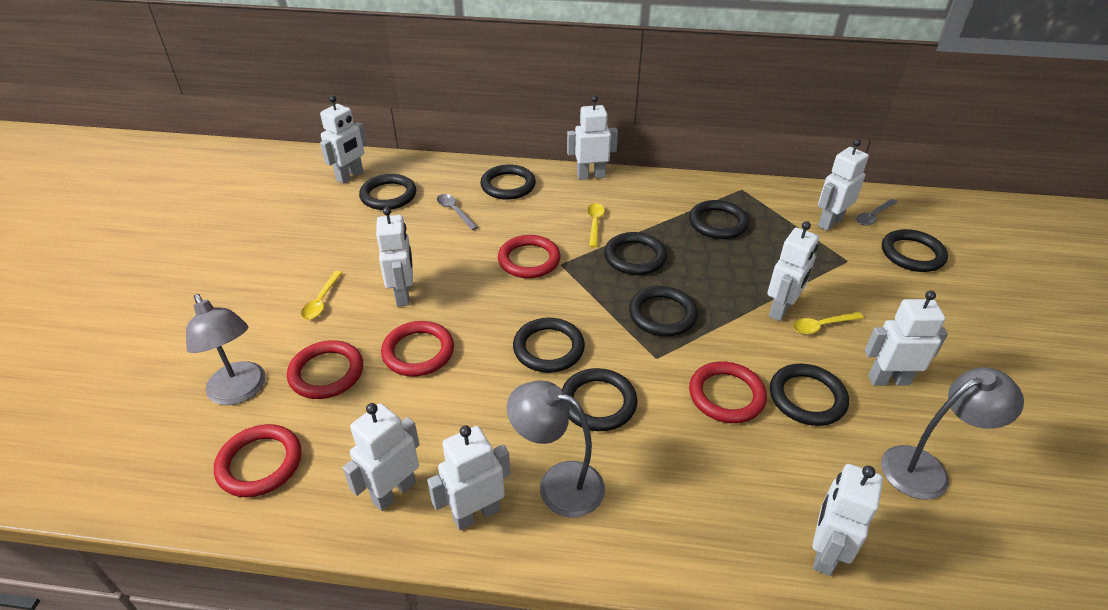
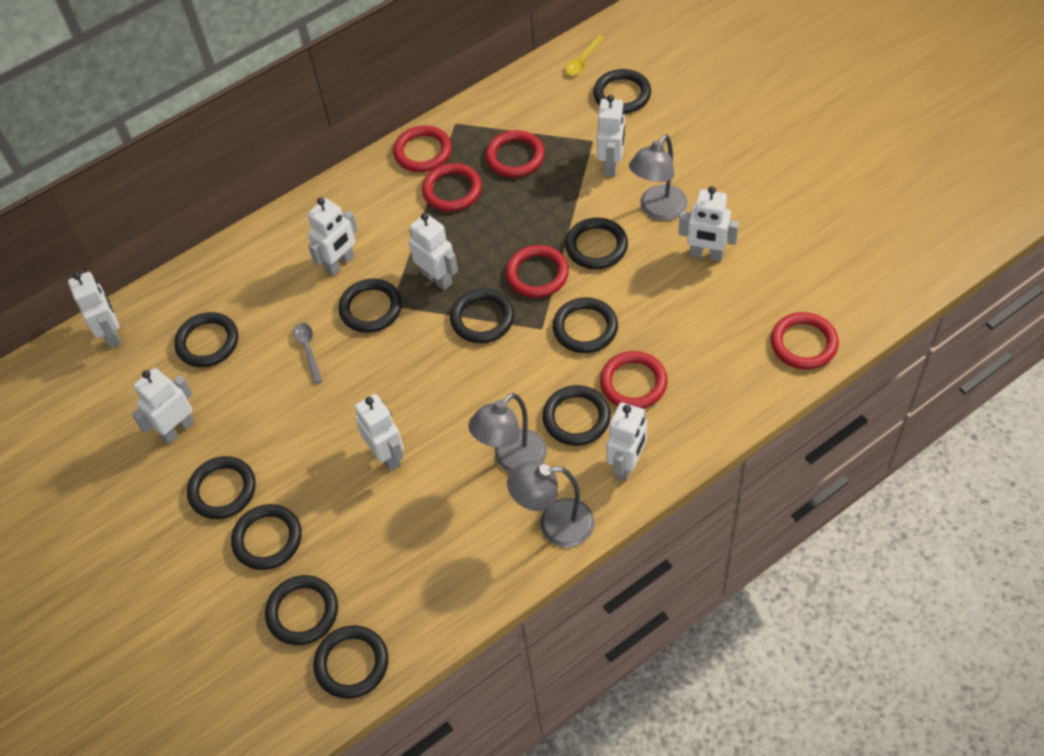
black ring: 9 -> 11
grey spoon: 2 -> 1
red ring: 5 -> 6
white robot: 9 -> 8
yellow spoon: 3 -> 1

